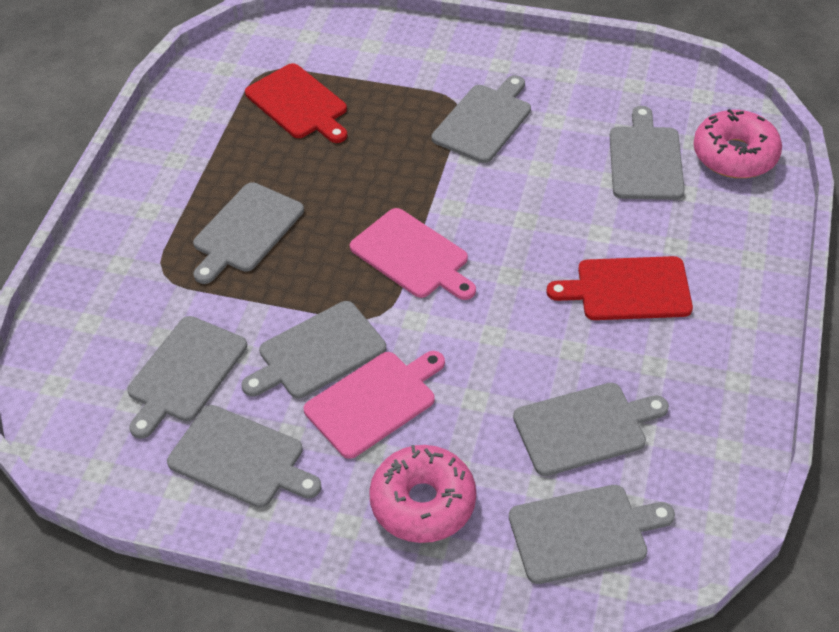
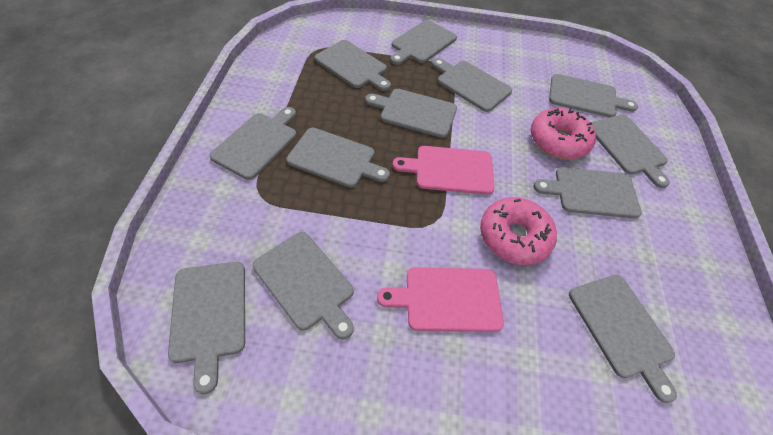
grey cutting board: 8 -> 12
red cutting board: 2 -> 0

